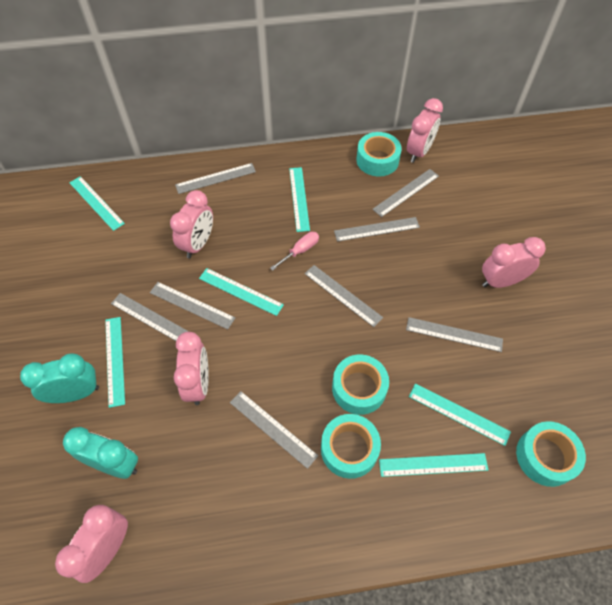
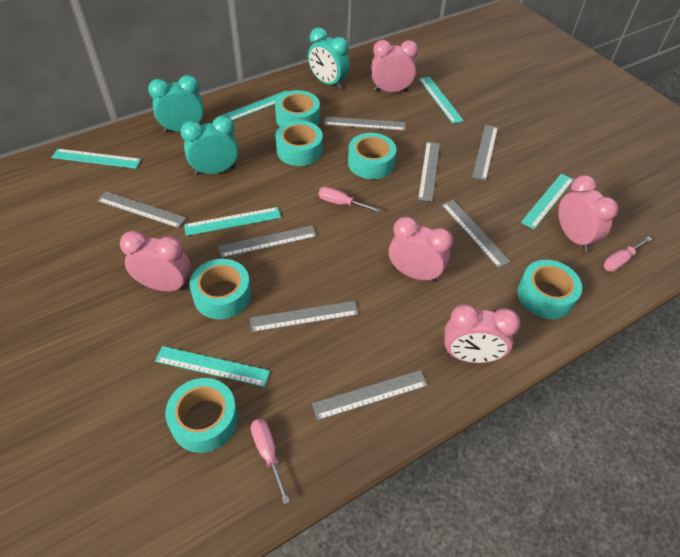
pink screwdriver: 1 -> 3
turquoise clock: 2 -> 3
turquoise tape: 4 -> 6

